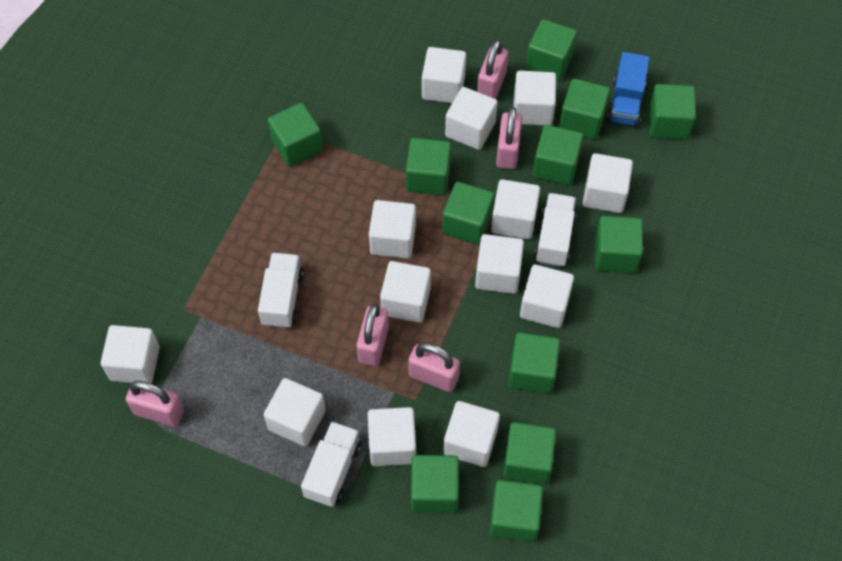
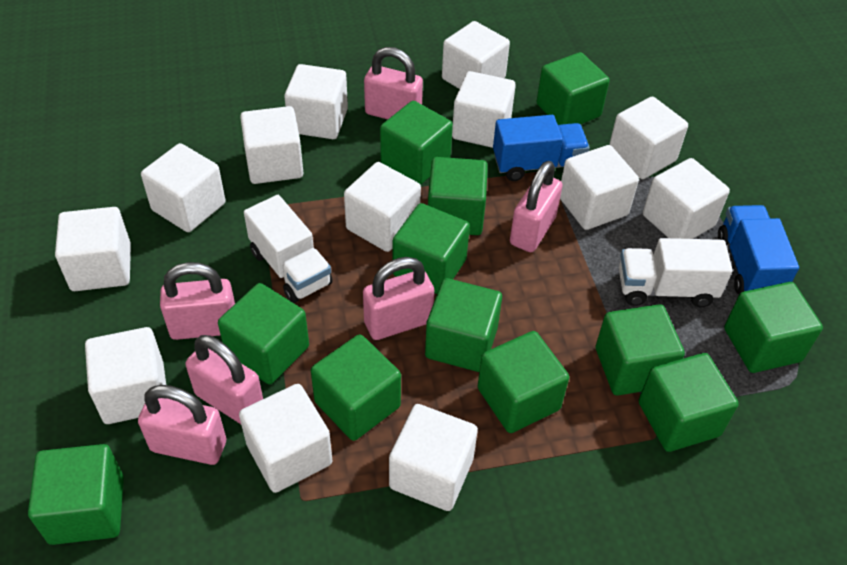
blue truck: 1 -> 2
pink padlock: 5 -> 6
white truck: 3 -> 2

